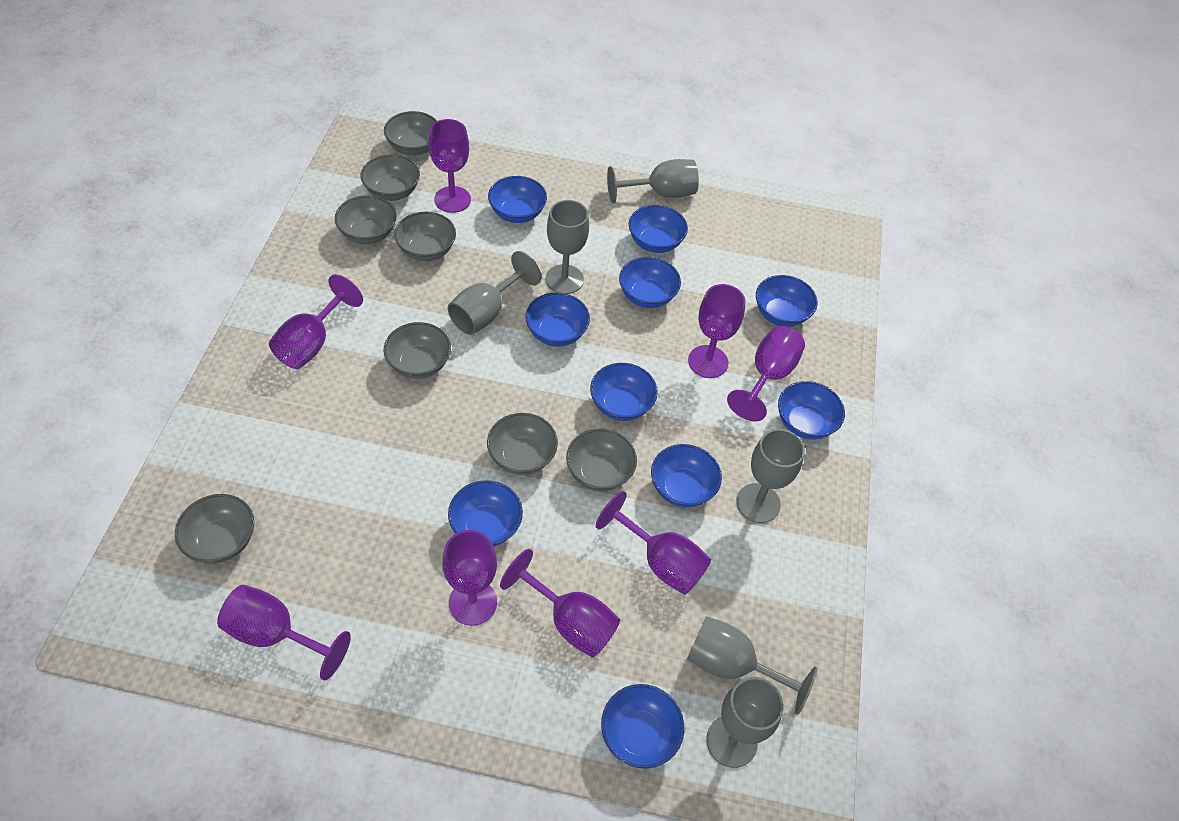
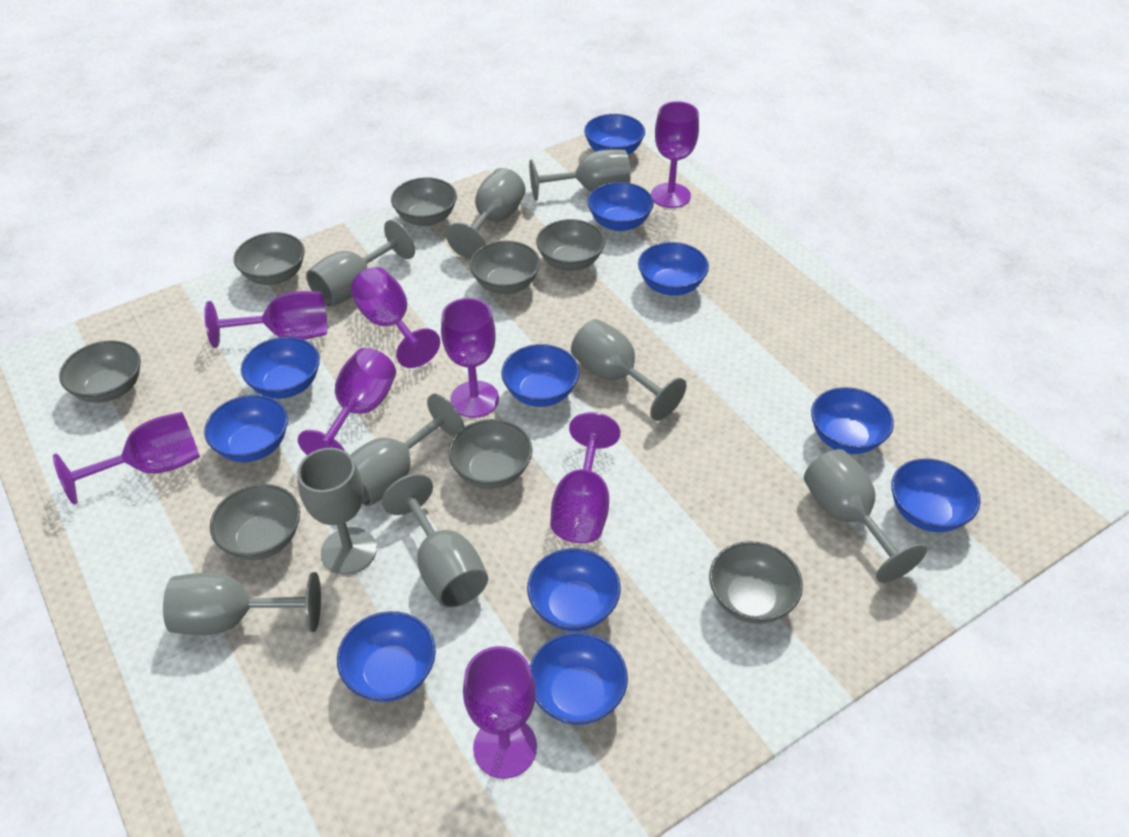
blue bowl: 10 -> 11
grey goblet: 6 -> 9

